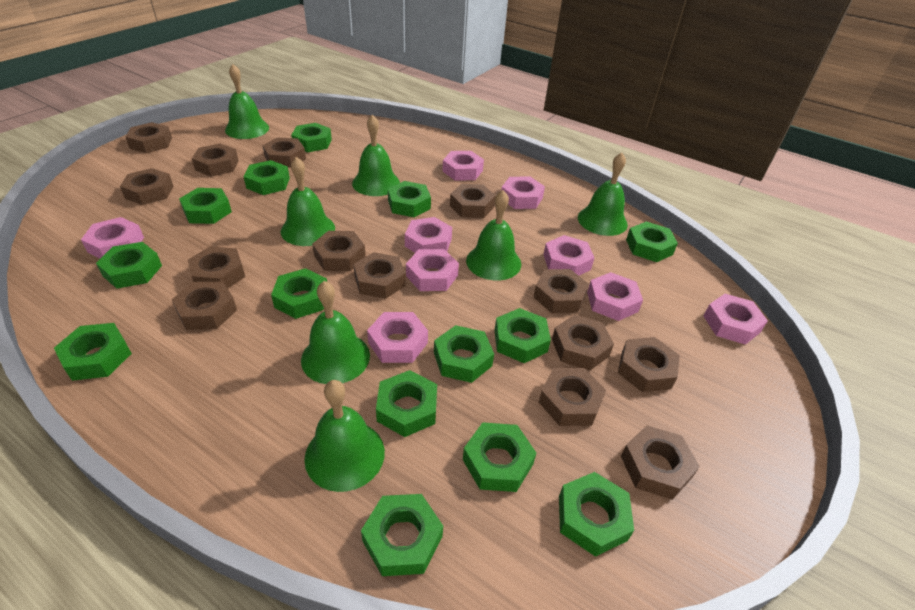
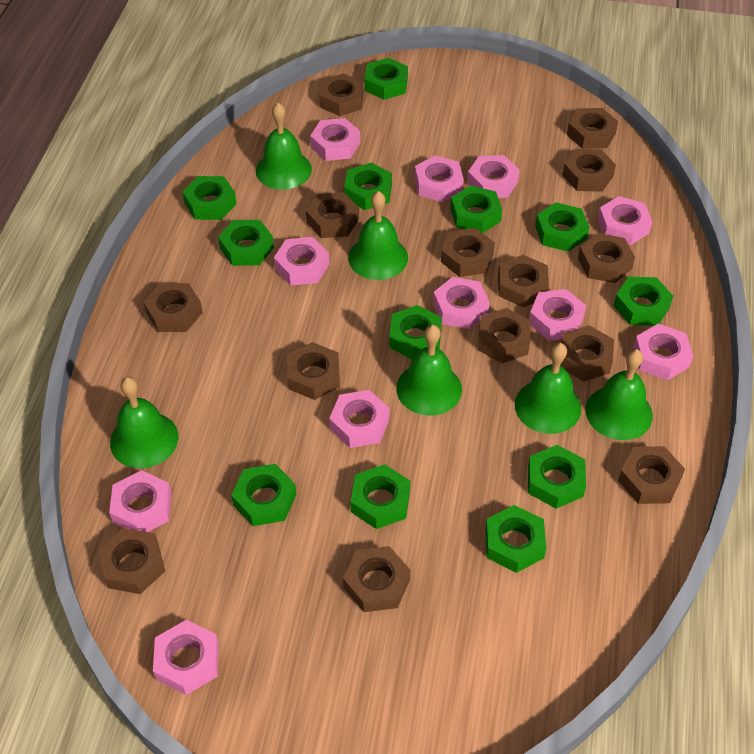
green bell: 7 -> 6
green nut: 14 -> 12
pink nut: 9 -> 11

